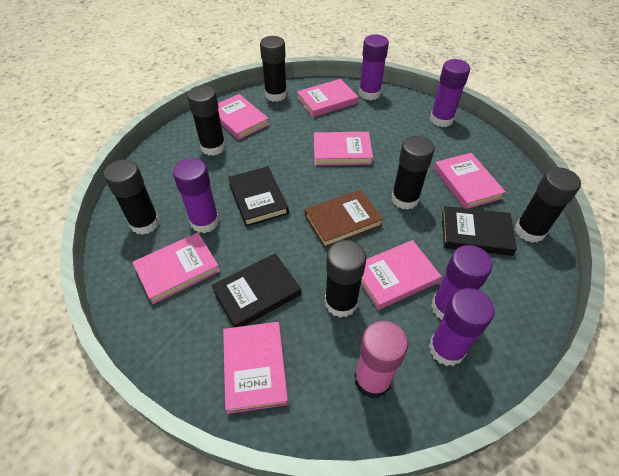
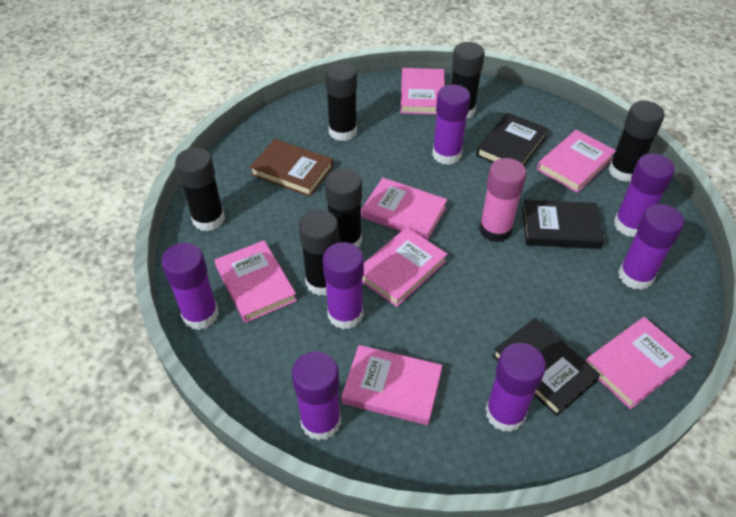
purple glue stick: 5 -> 7

